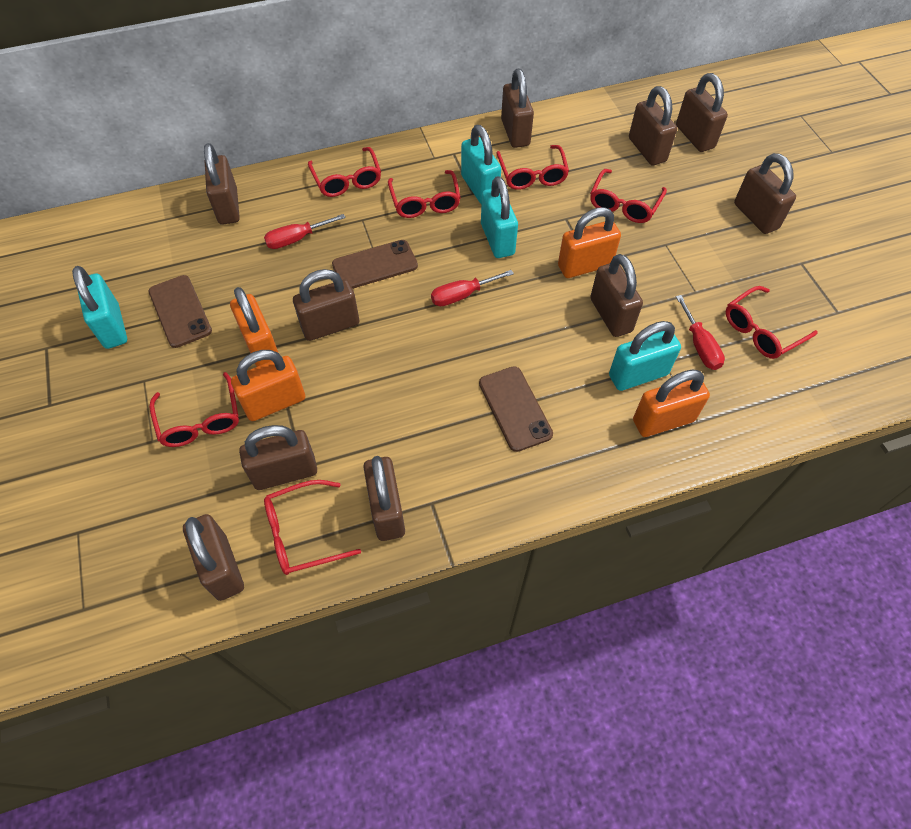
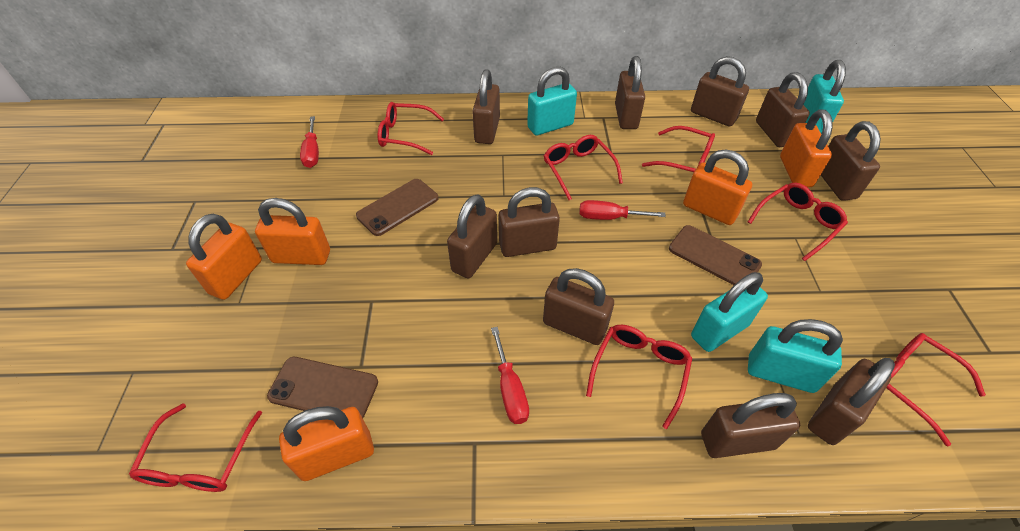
orange padlock: 4 -> 5

